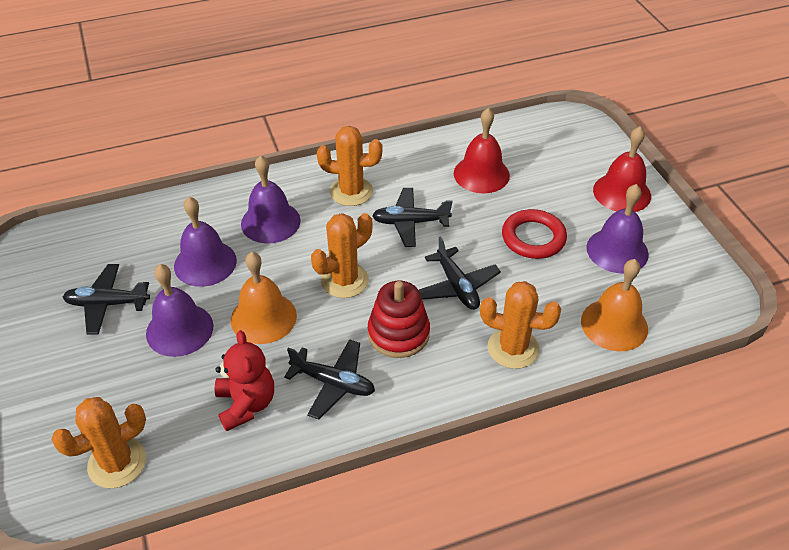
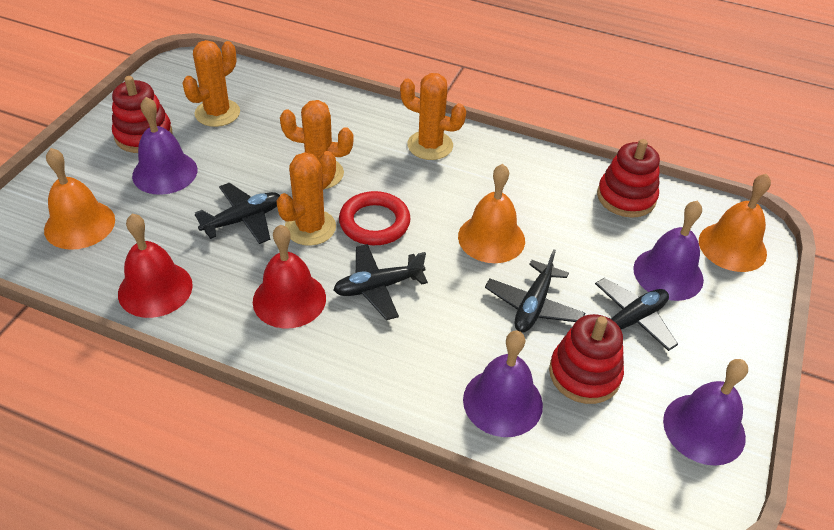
orange bell: 2 -> 3
red stacking toy: 1 -> 3
red teddy bear: 1 -> 0

